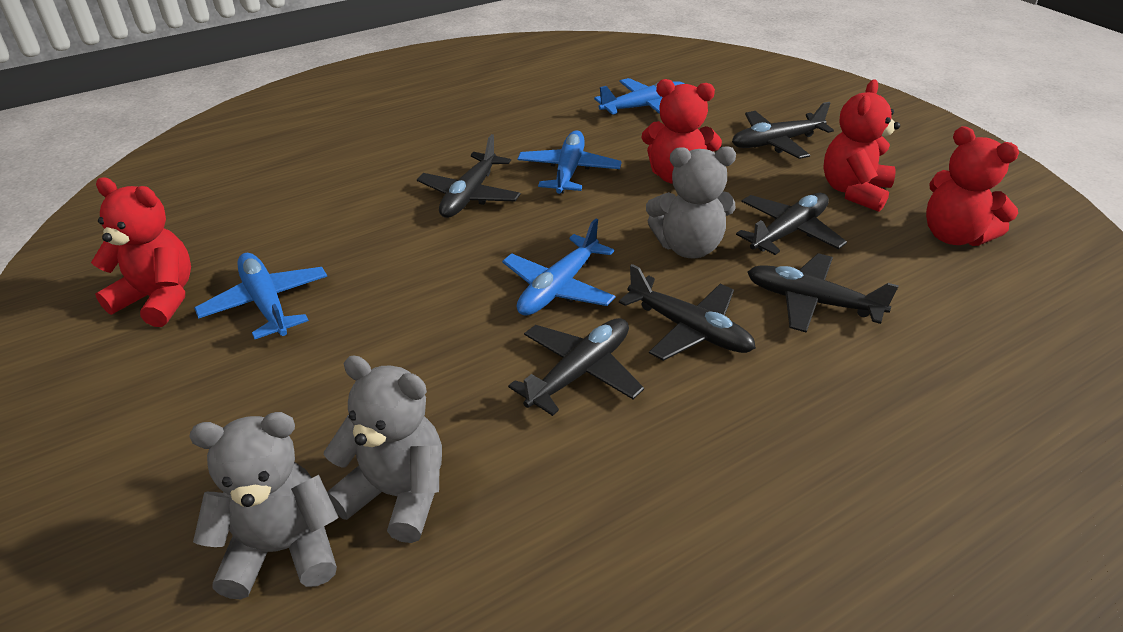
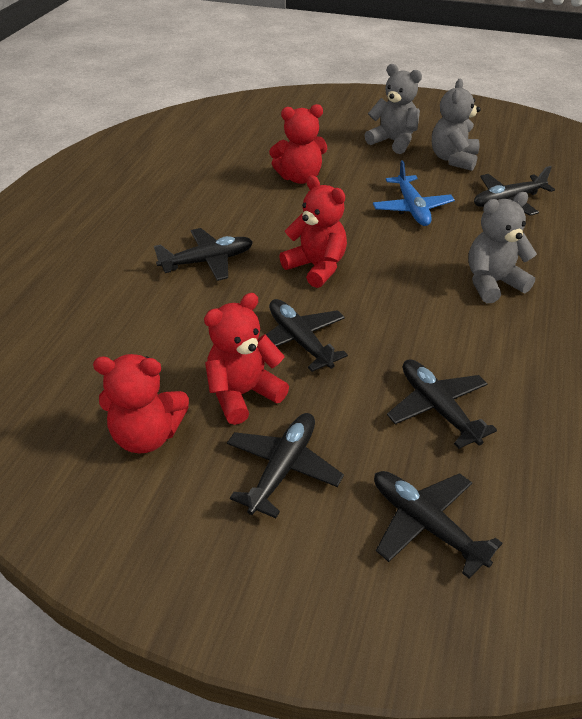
blue plane: 4 -> 1

